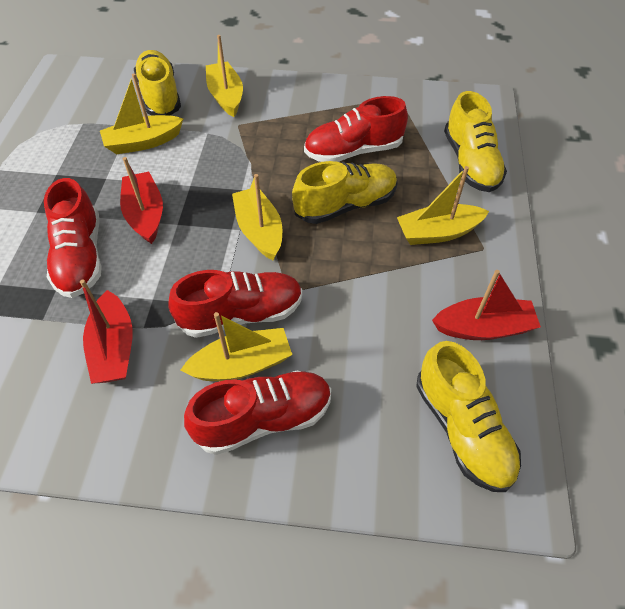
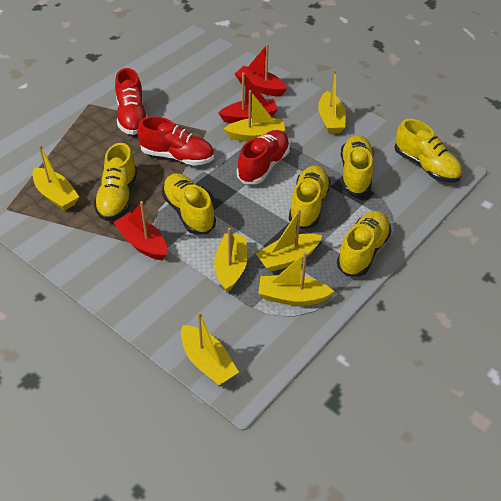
red shoe: 4 -> 3
yellow boat: 5 -> 7
yellow shoe: 4 -> 6

